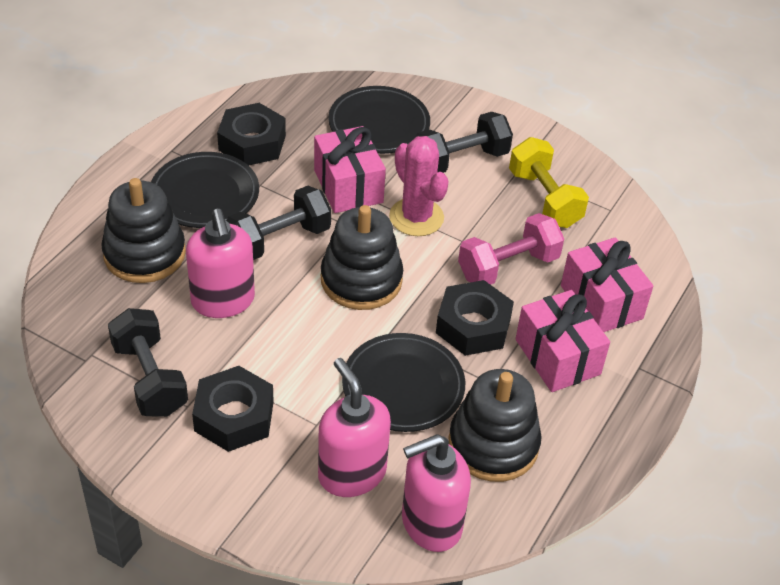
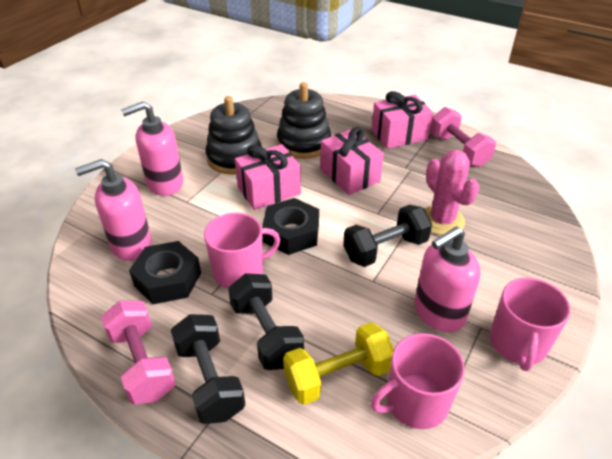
black nut: 3 -> 2
black plate: 3 -> 0
black stacking toy: 3 -> 2
pink dumbbell: 1 -> 2
pink mug: 0 -> 3

